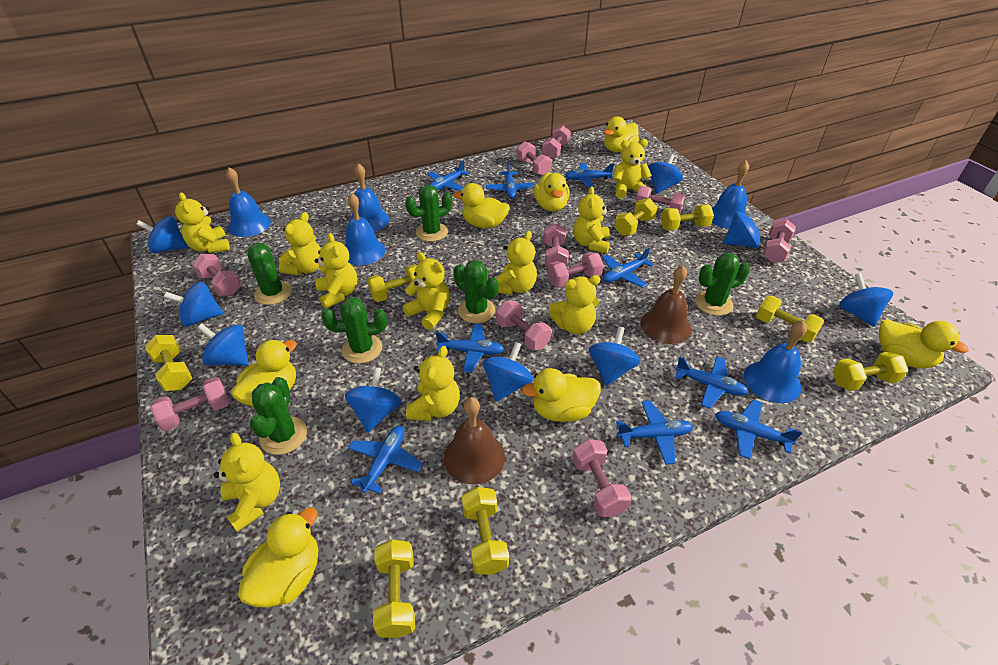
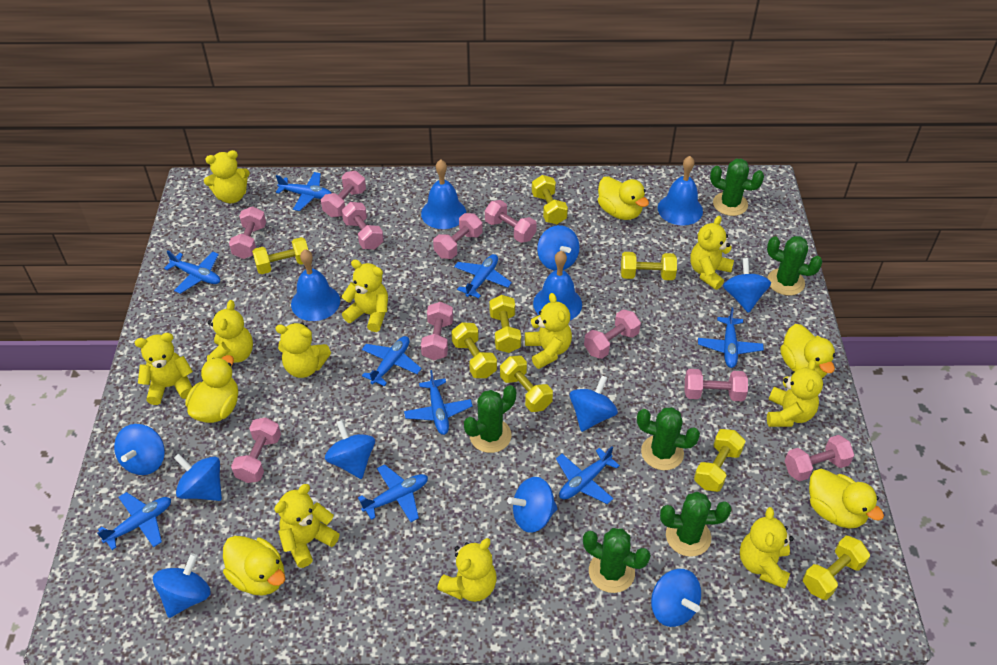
blue bell: 5 -> 4
brown bell: 2 -> 0
yellow duck: 7 -> 5
yellow teddy bear: 10 -> 11

